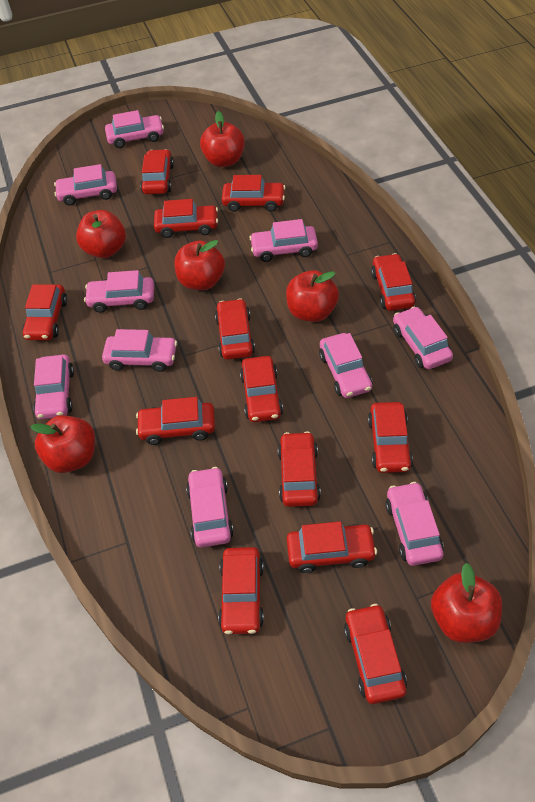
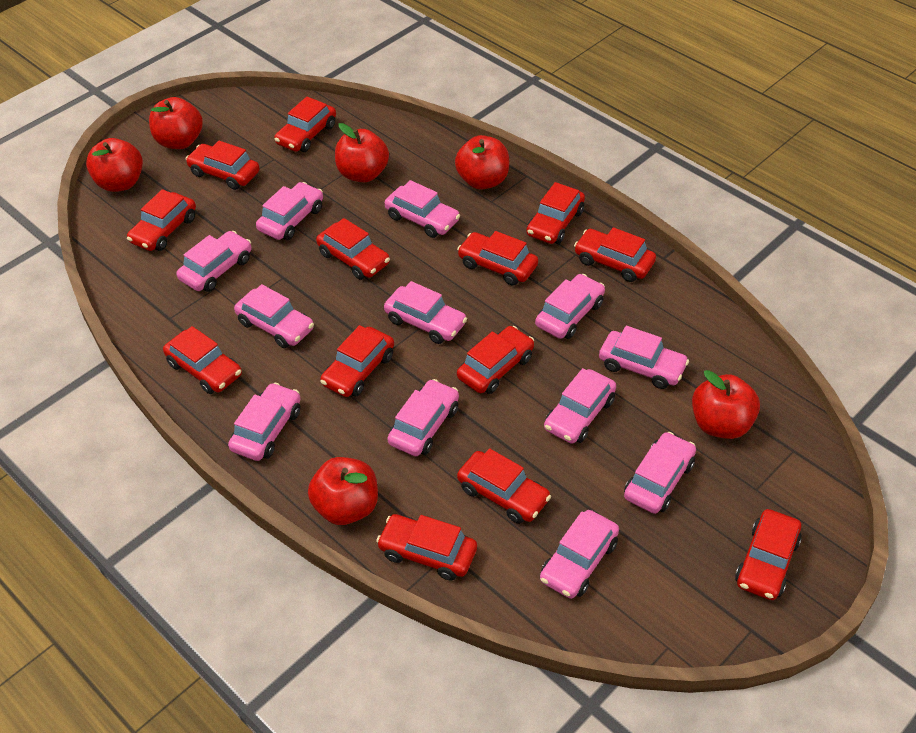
pink car: 10 -> 12

